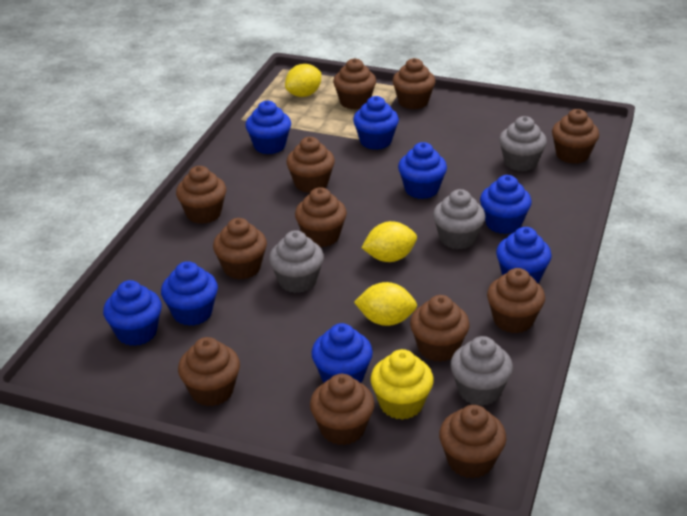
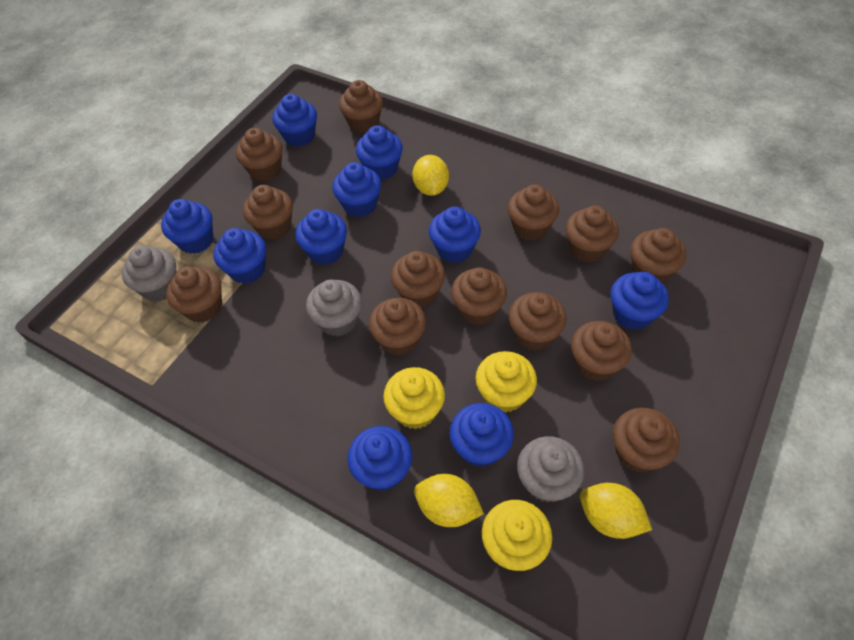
blue cupcake: 8 -> 10
brown cupcake: 12 -> 13
grey cupcake: 4 -> 3
yellow cupcake: 1 -> 3

